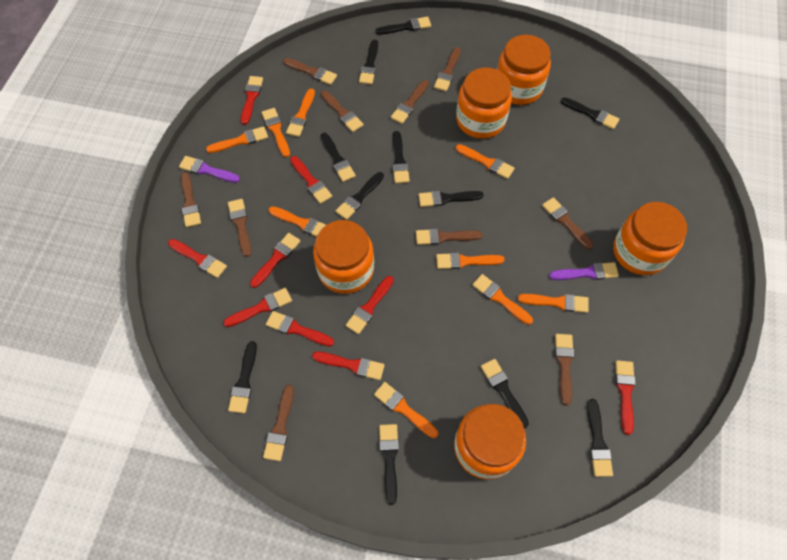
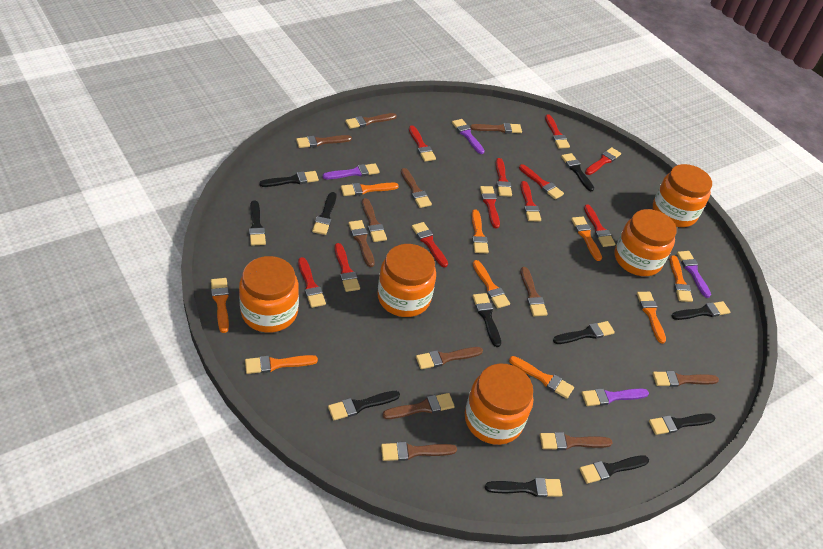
brown brush: 10 -> 12
purple brush: 2 -> 4
red brush: 9 -> 11

